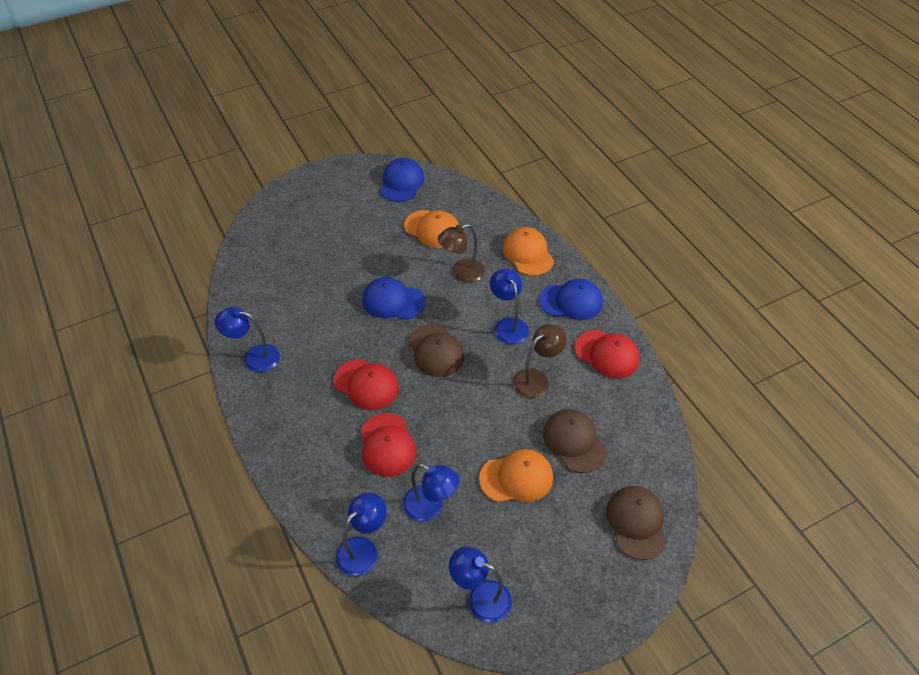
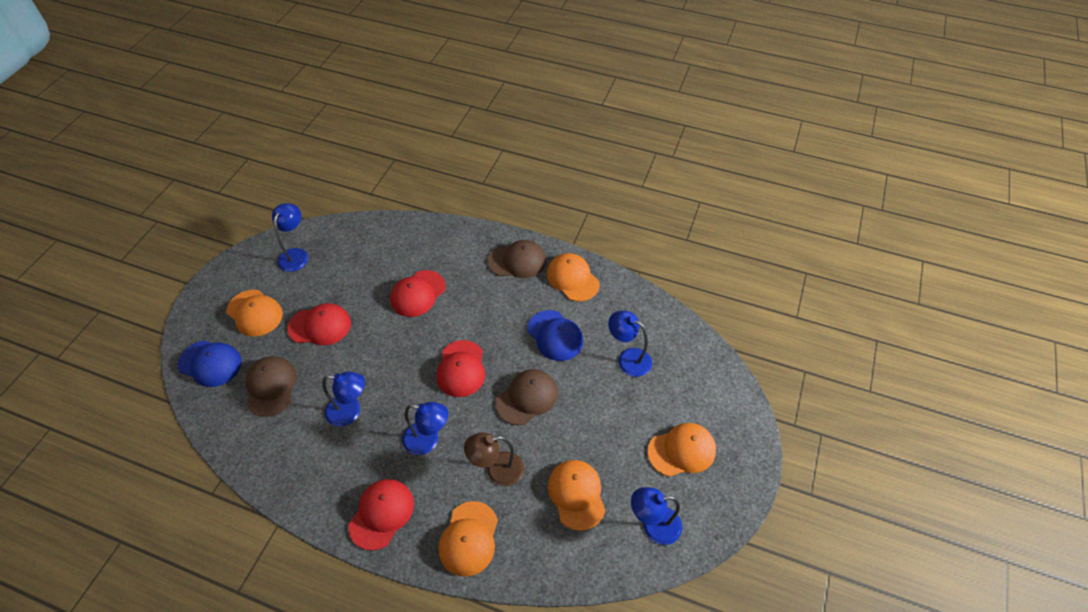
blue cap: 3 -> 2
brown lamp: 2 -> 1
orange cap: 3 -> 5
red cap: 3 -> 4

